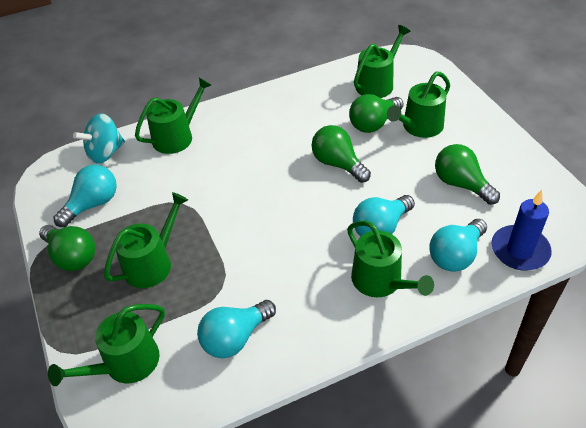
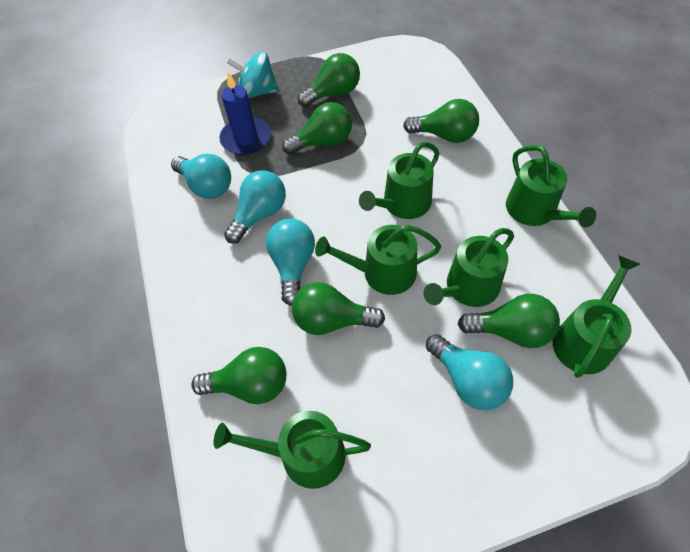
green light bulb: 4 -> 6

